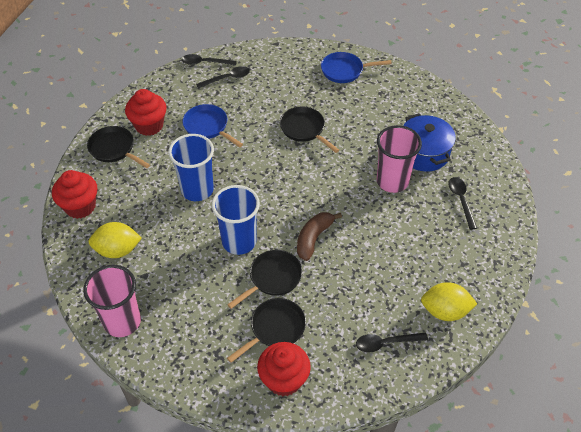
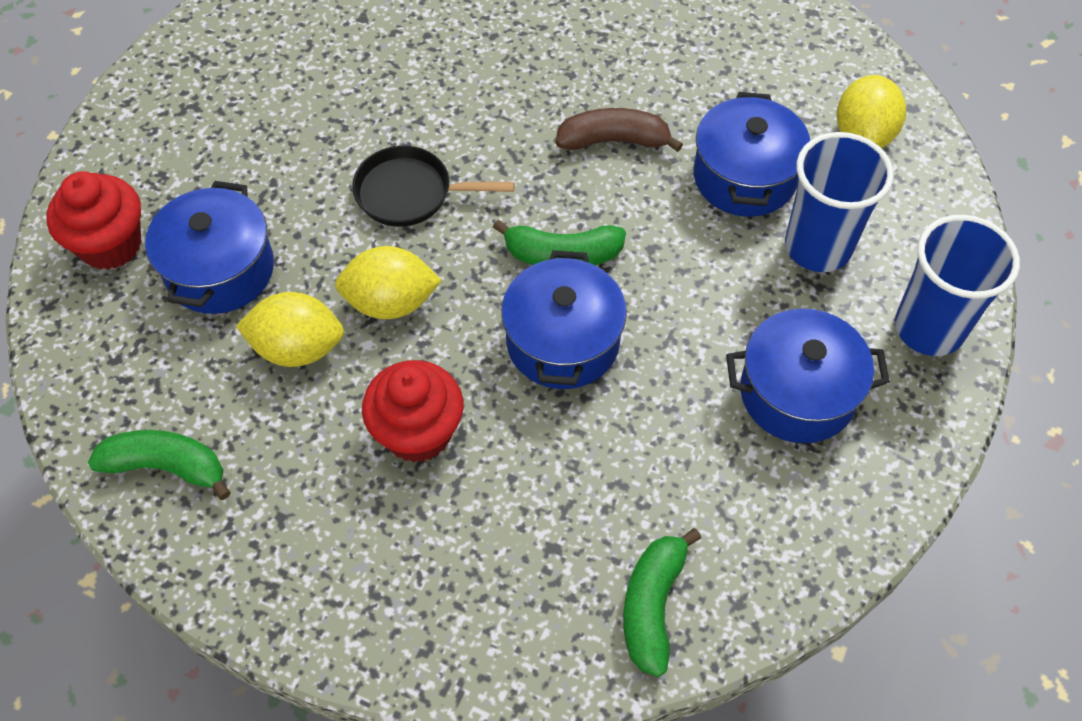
black pan: 4 -> 1
black spoon: 4 -> 0
blue pan: 2 -> 0
blue pot: 1 -> 4
green banana: 0 -> 3
pink cup: 2 -> 0
red cupcake: 3 -> 2
yellow lemon: 2 -> 3

